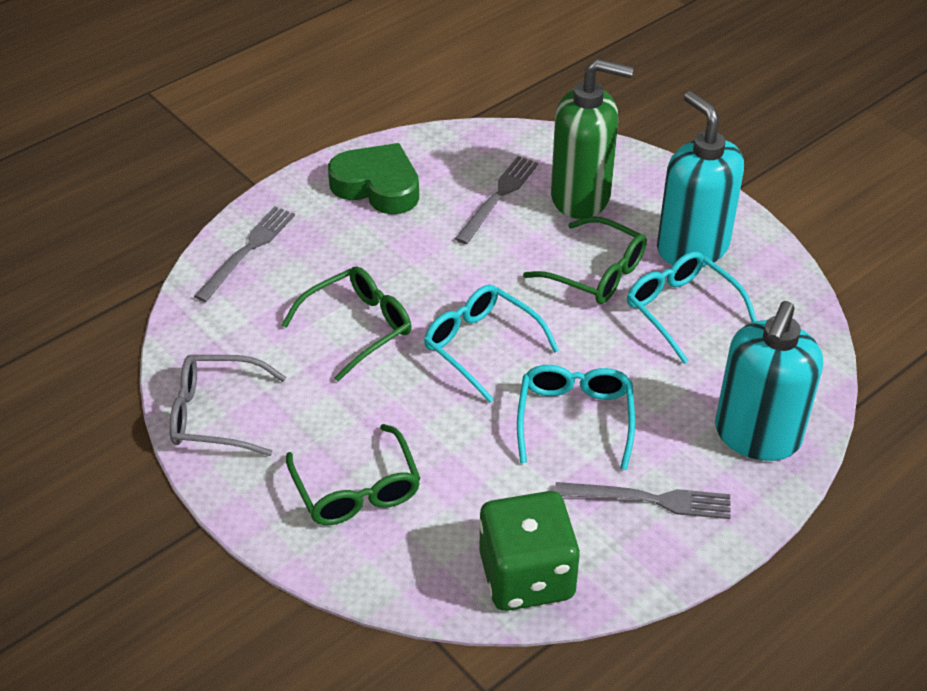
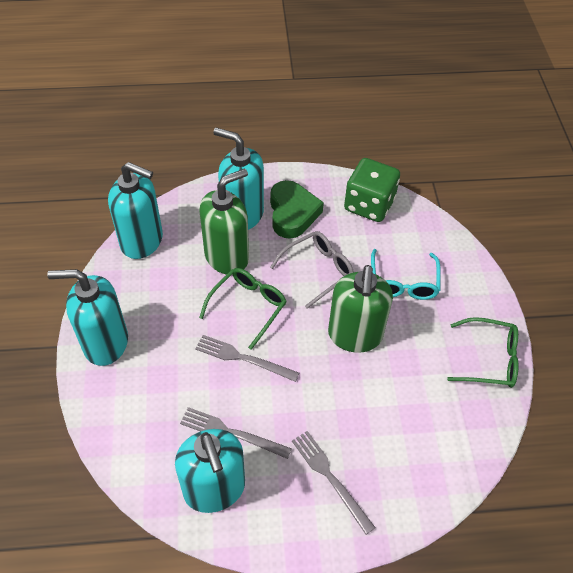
green glasses: 3 -> 2
green soap dispenser: 1 -> 2
turquoise glasses: 3 -> 1
turquoise soap dispenser: 2 -> 4

